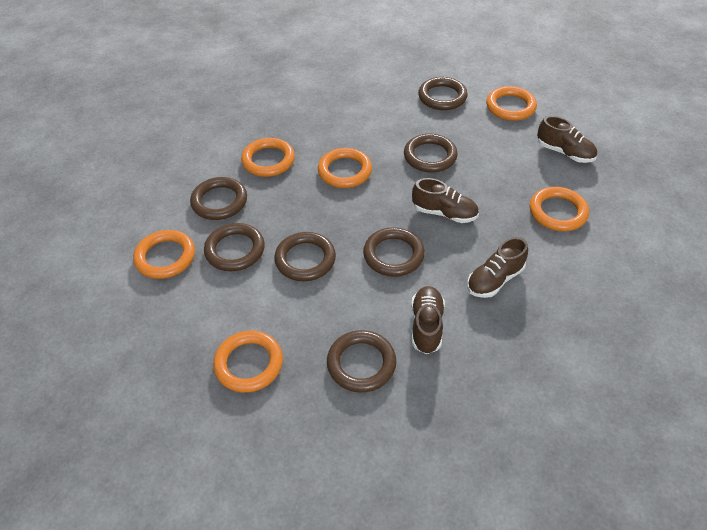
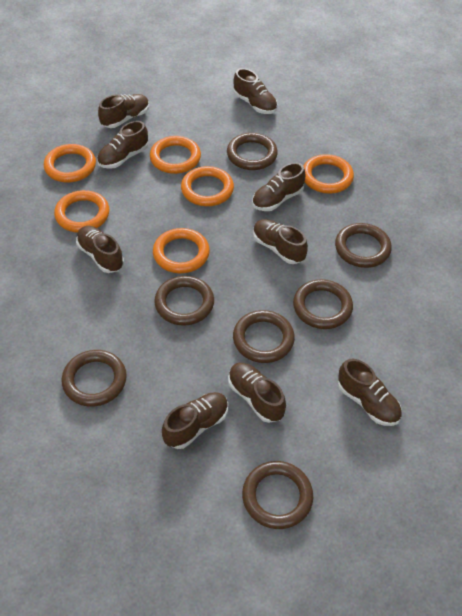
brown shoe: 4 -> 9

